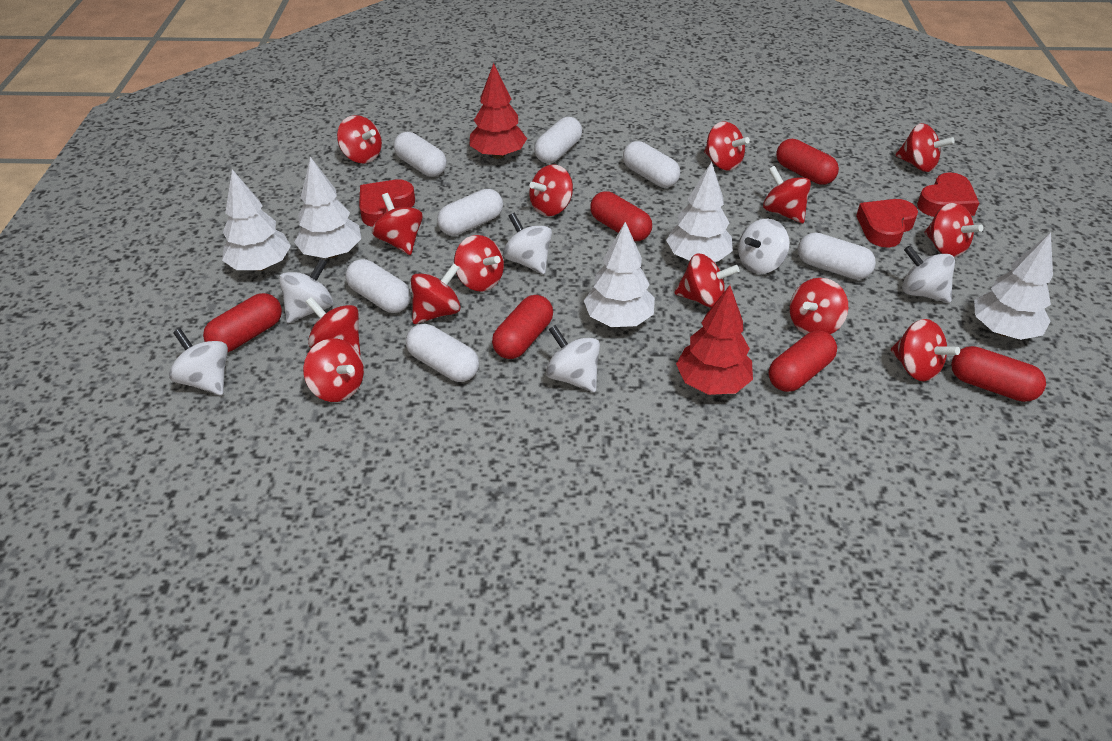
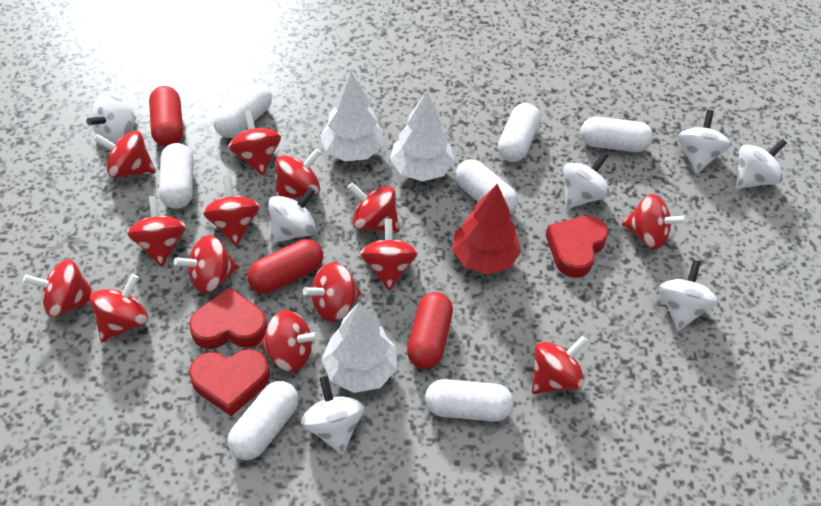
red capsule: 6 -> 3
red tree: 2 -> 1
white spinning top: 6 -> 7
white tree: 5 -> 3

